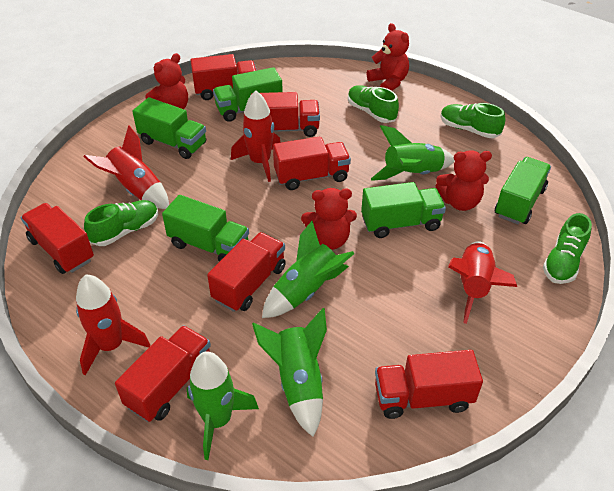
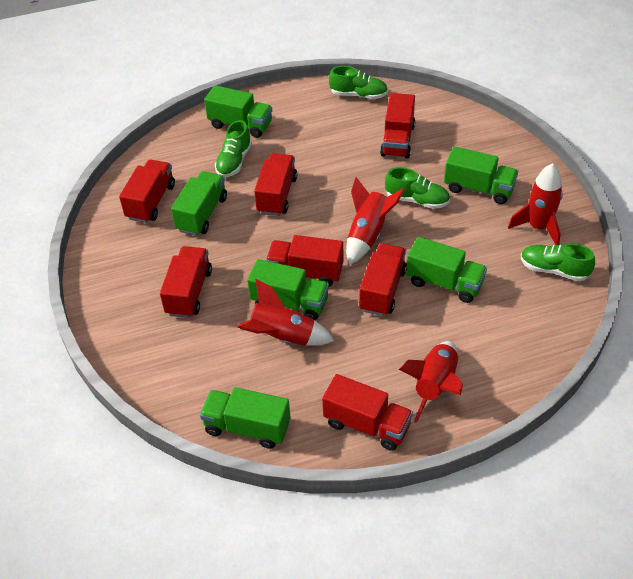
green rocket: 4 -> 0
green truck: 5 -> 6
red teddy bear: 4 -> 0

